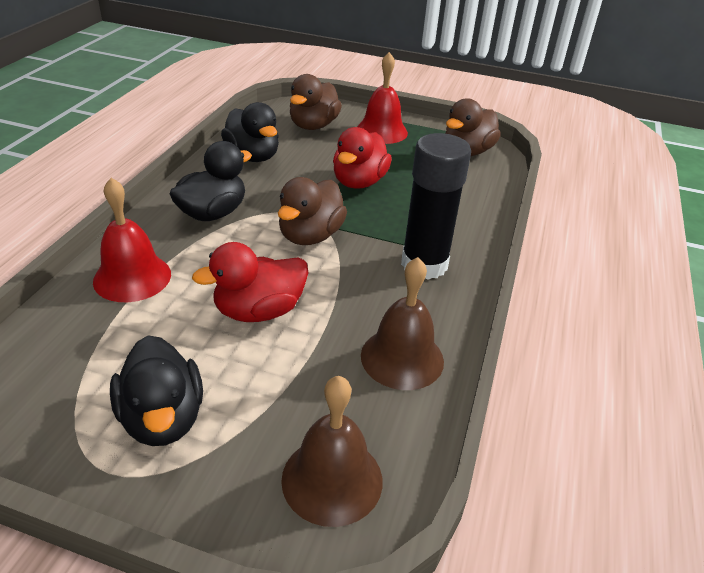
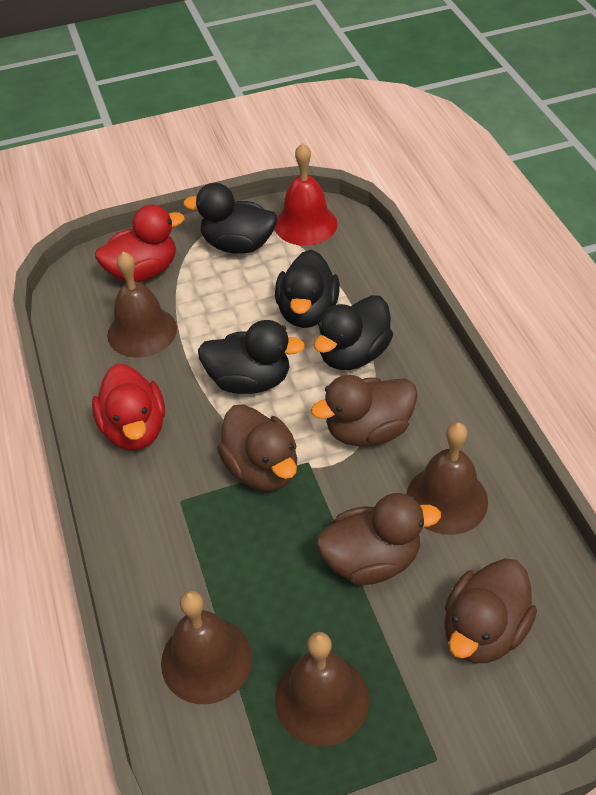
black duck: 3 -> 4
black glue stick: 1 -> 0
brown bell: 2 -> 4
brown duck: 3 -> 4
red bell: 2 -> 1

